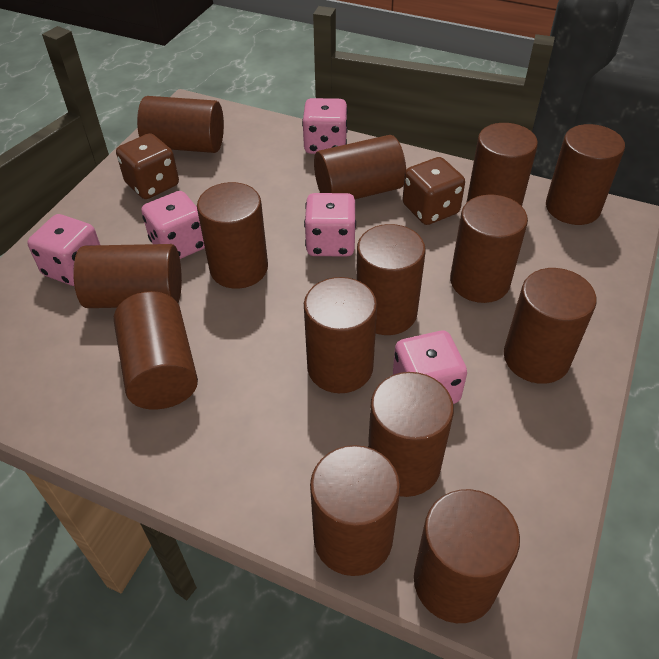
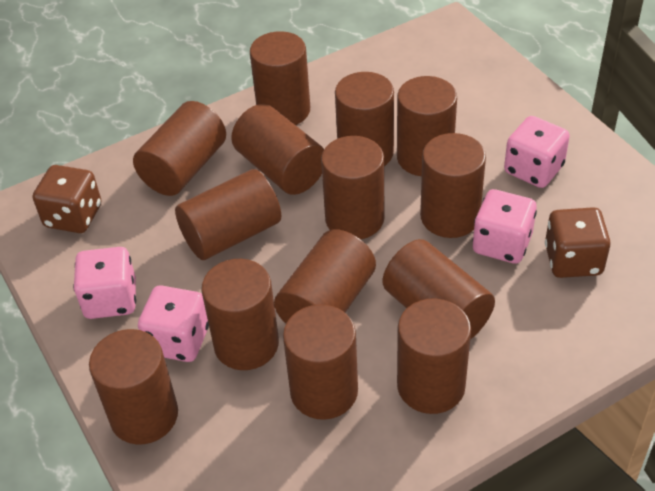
pink dice: 5 -> 4

